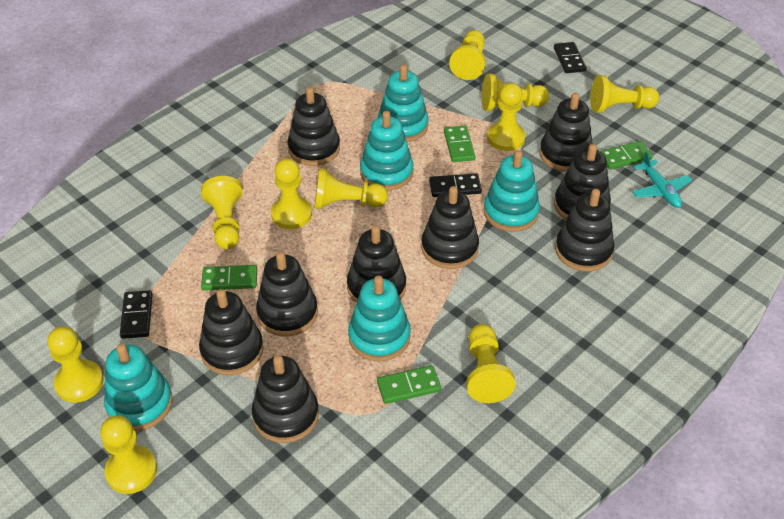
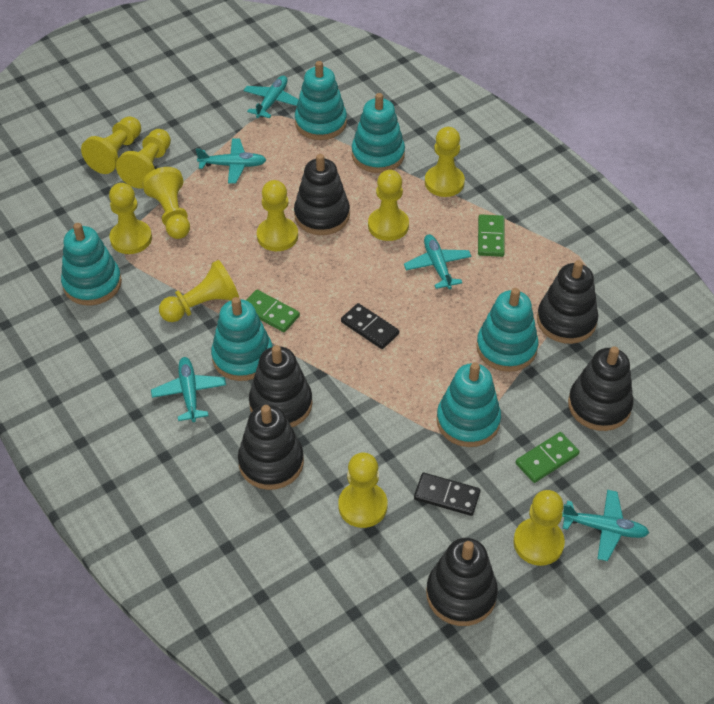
black domino: 3 -> 2
black stacking toy: 9 -> 6
green domino: 4 -> 3
turquoise plane: 1 -> 5
turquoise stacking toy: 5 -> 6

